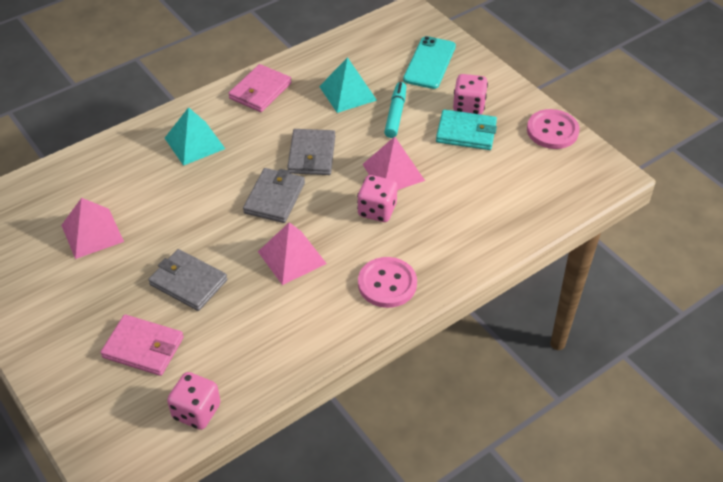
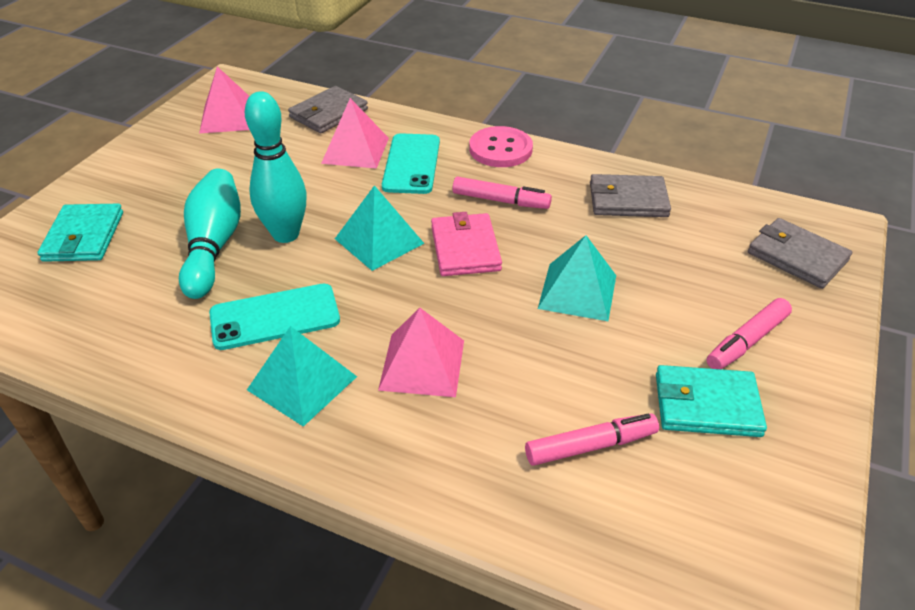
pink button: 2 -> 1
pink dice: 3 -> 0
pink marker: 0 -> 3
pink wallet: 2 -> 1
turquoise bowling pin: 0 -> 2
turquoise marker: 1 -> 0
turquoise phone: 1 -> 2
turquoise pyramid: 2 -> 3
turquoise wallet: 1 -> 2

